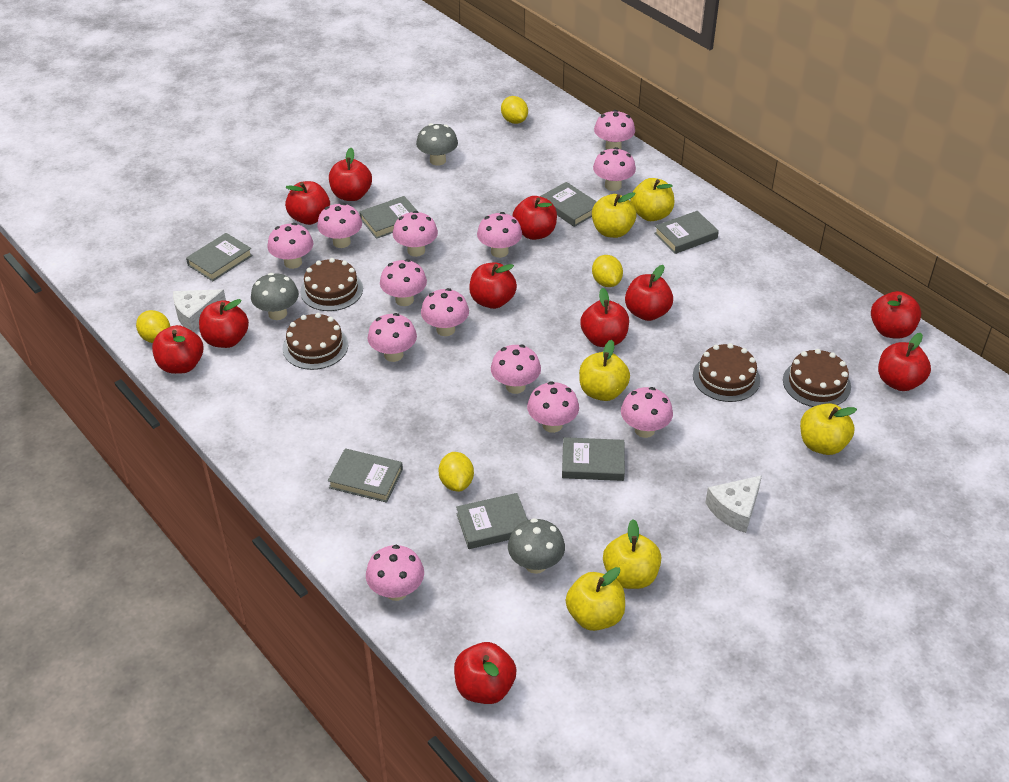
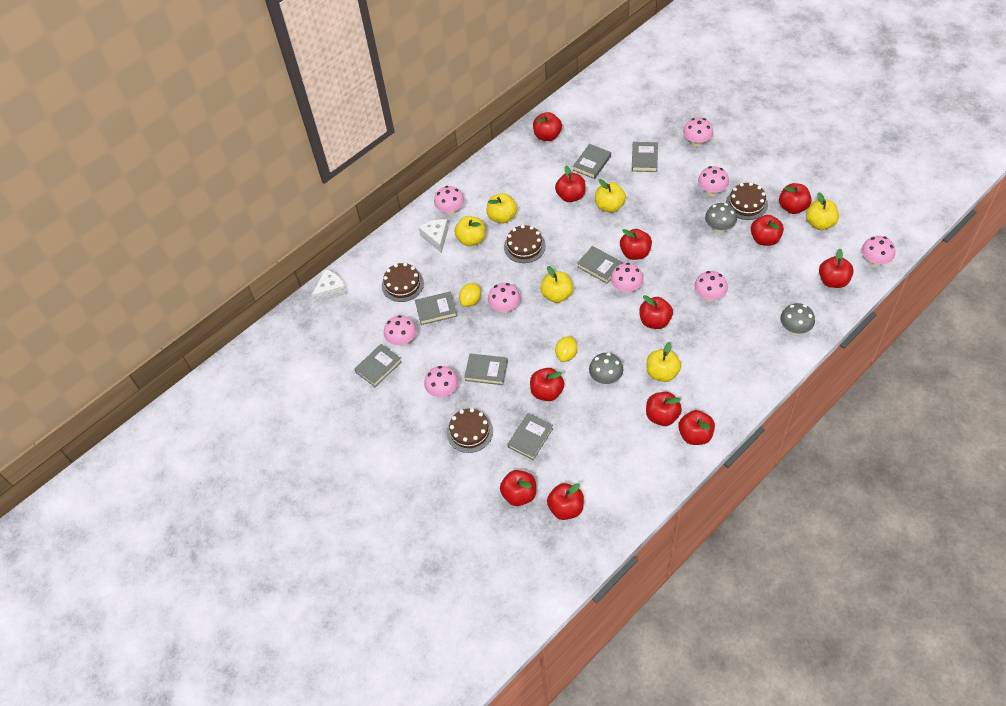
pink mushroom: 13 -> 9
red apple: 11 -> 12
yellow lemon: 4 -> 2

